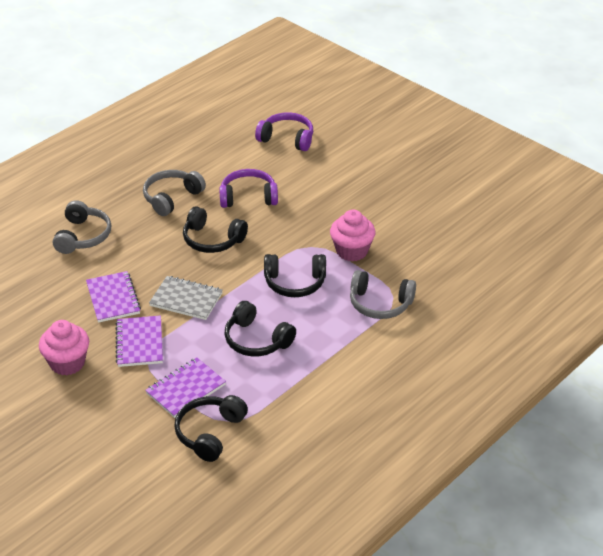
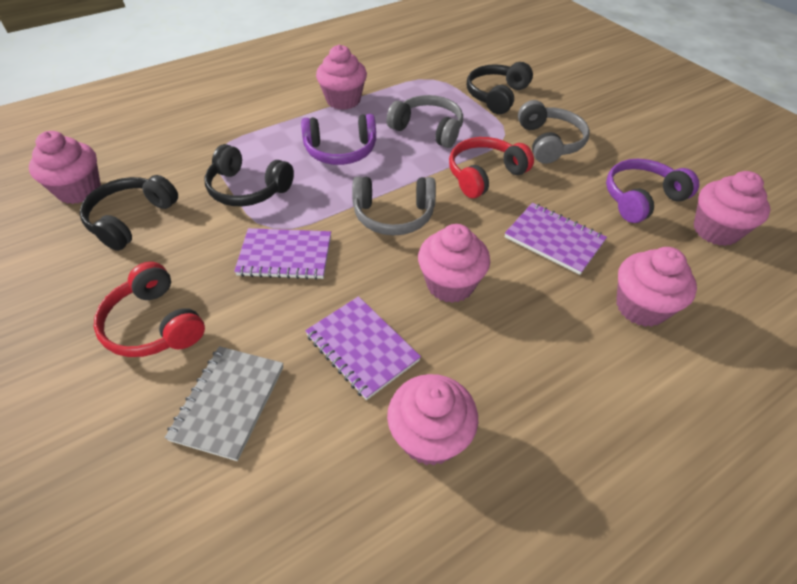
black headphones: 4 -> 3
pink cupcake: 2 -> 6
red headphones: 0 -> 2

